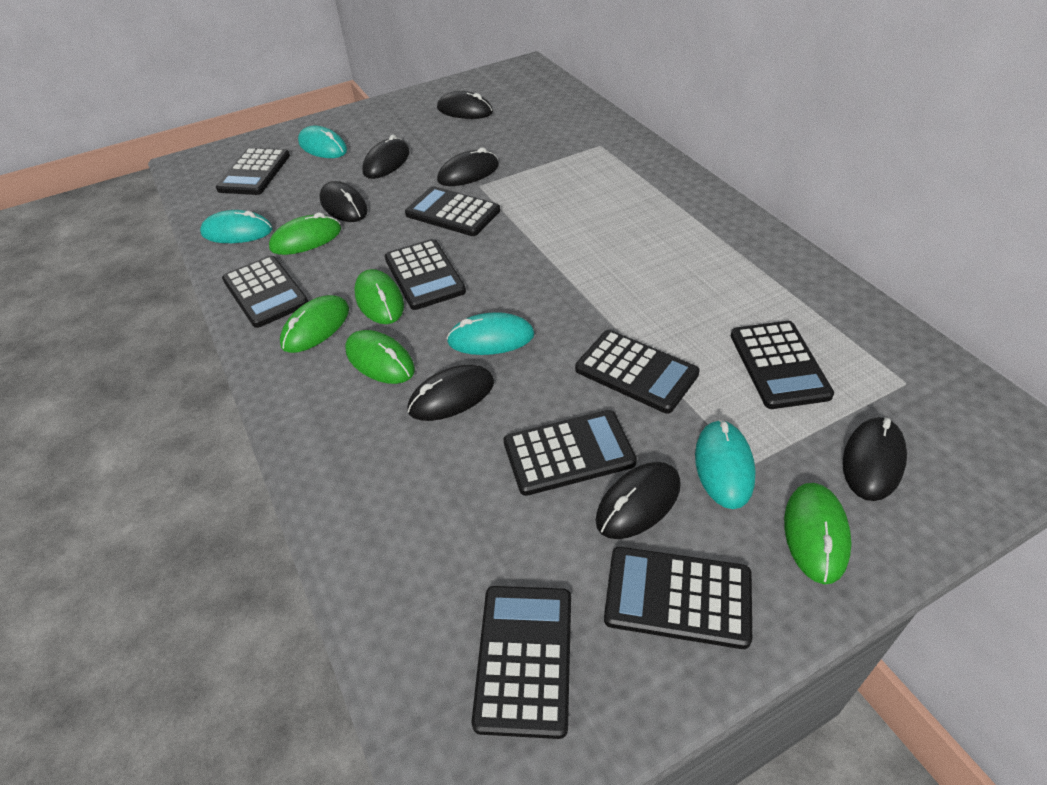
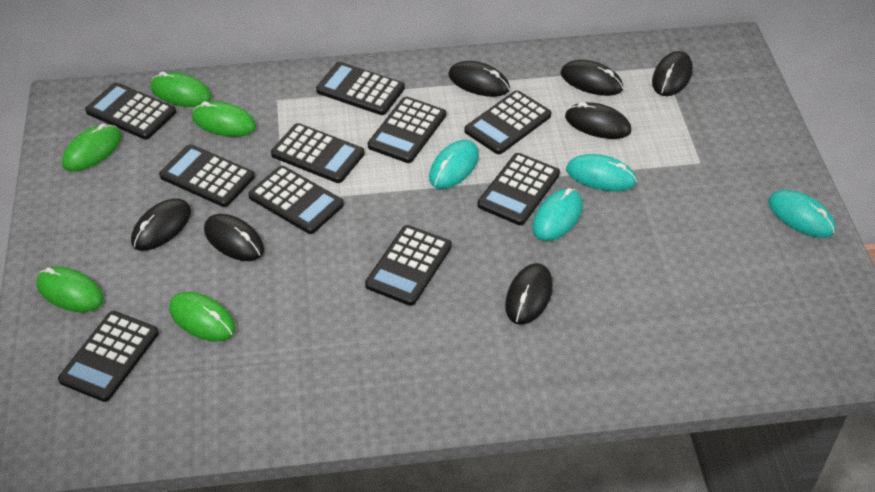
black calculator: 9 -> 10

